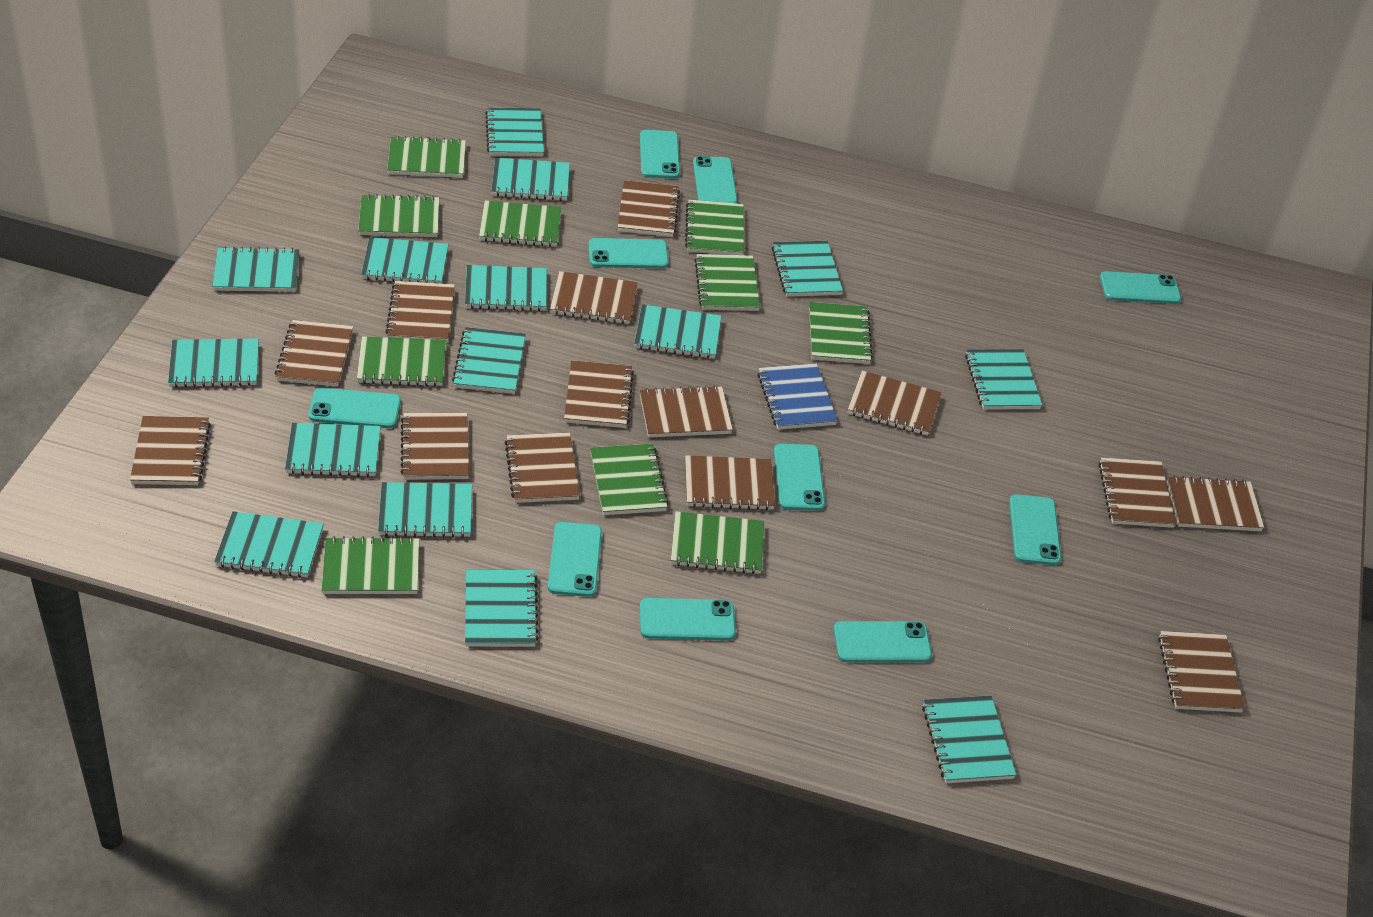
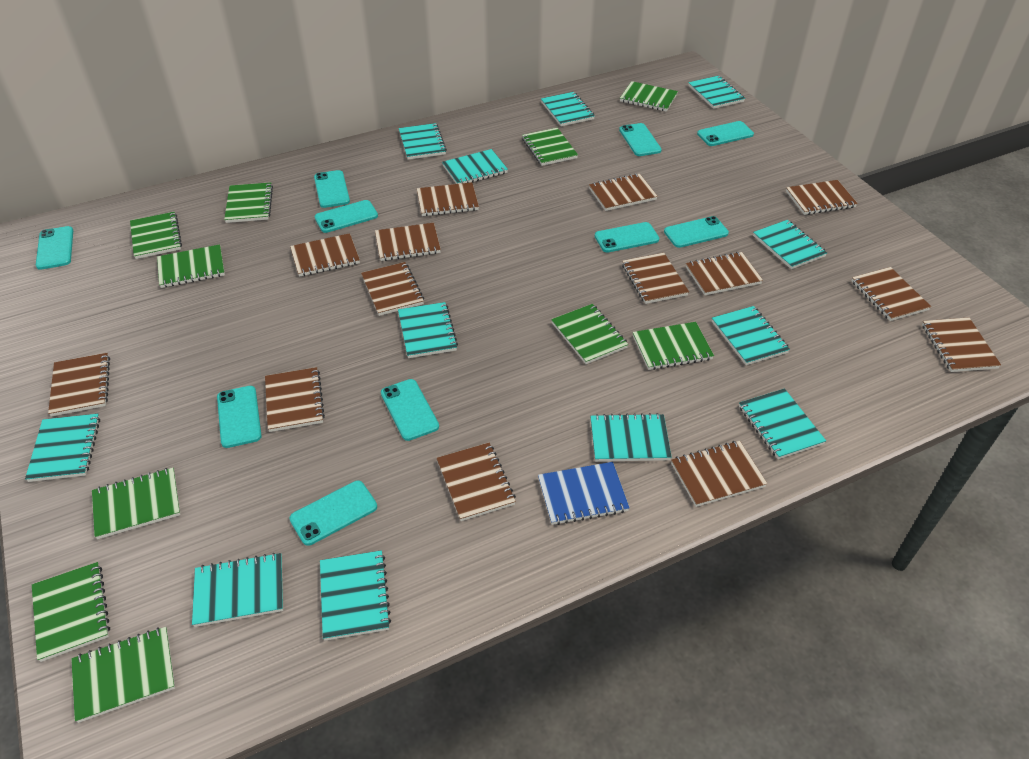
turquoise notebook: 15 -> 12

